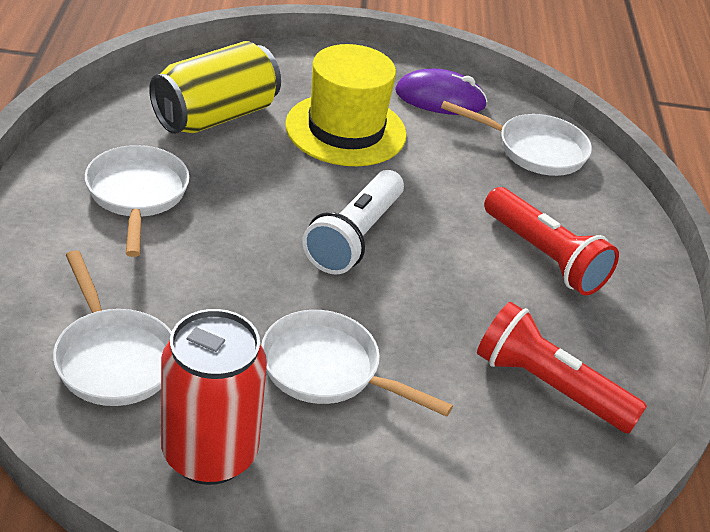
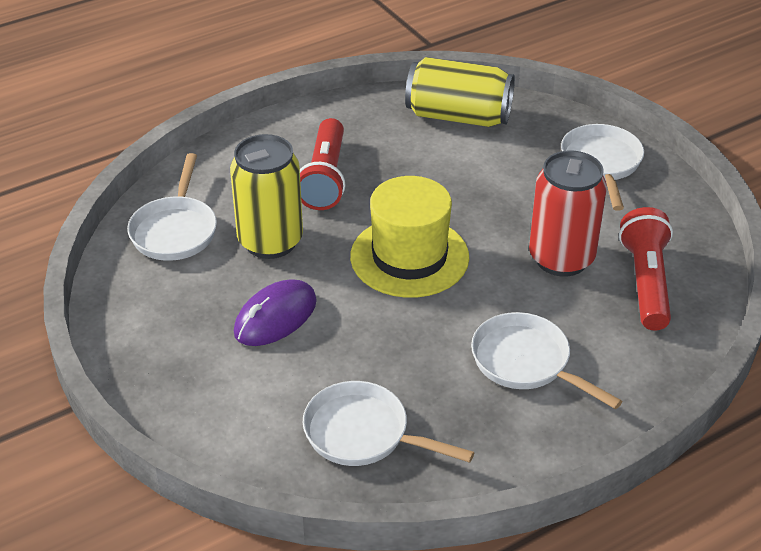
white flashlight: 1 -> 0
yellow can: 1 -> 2

